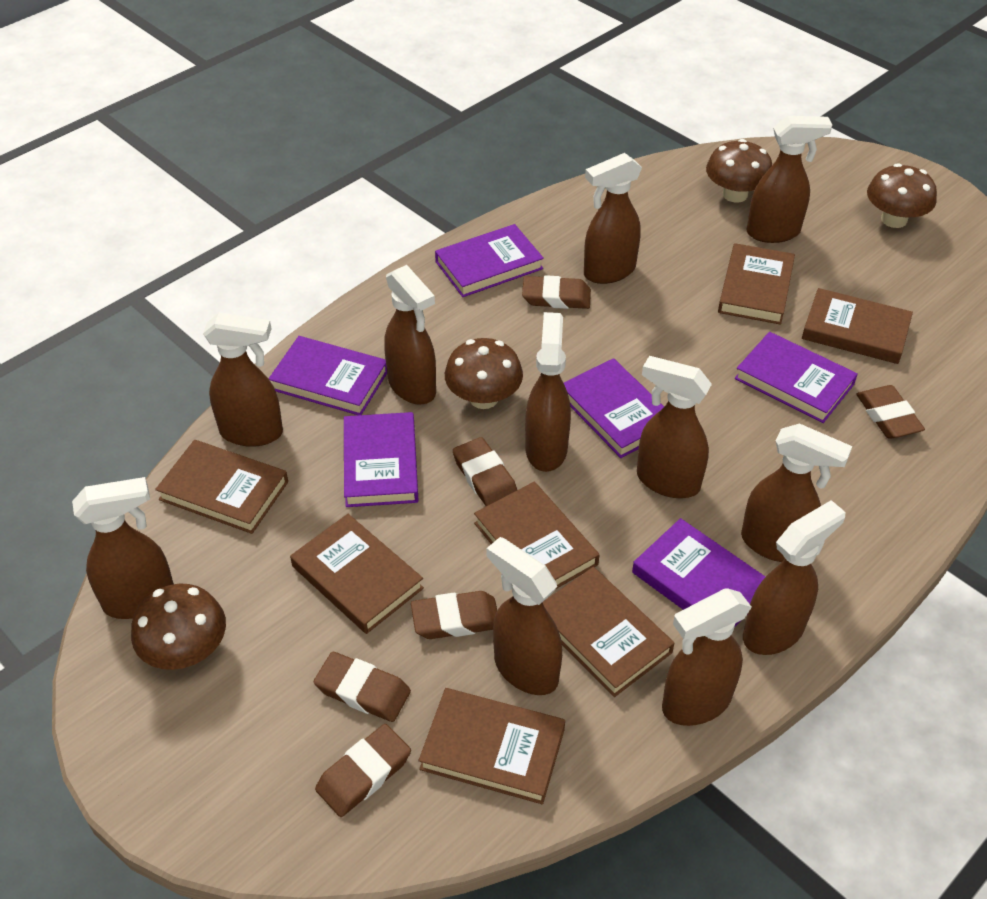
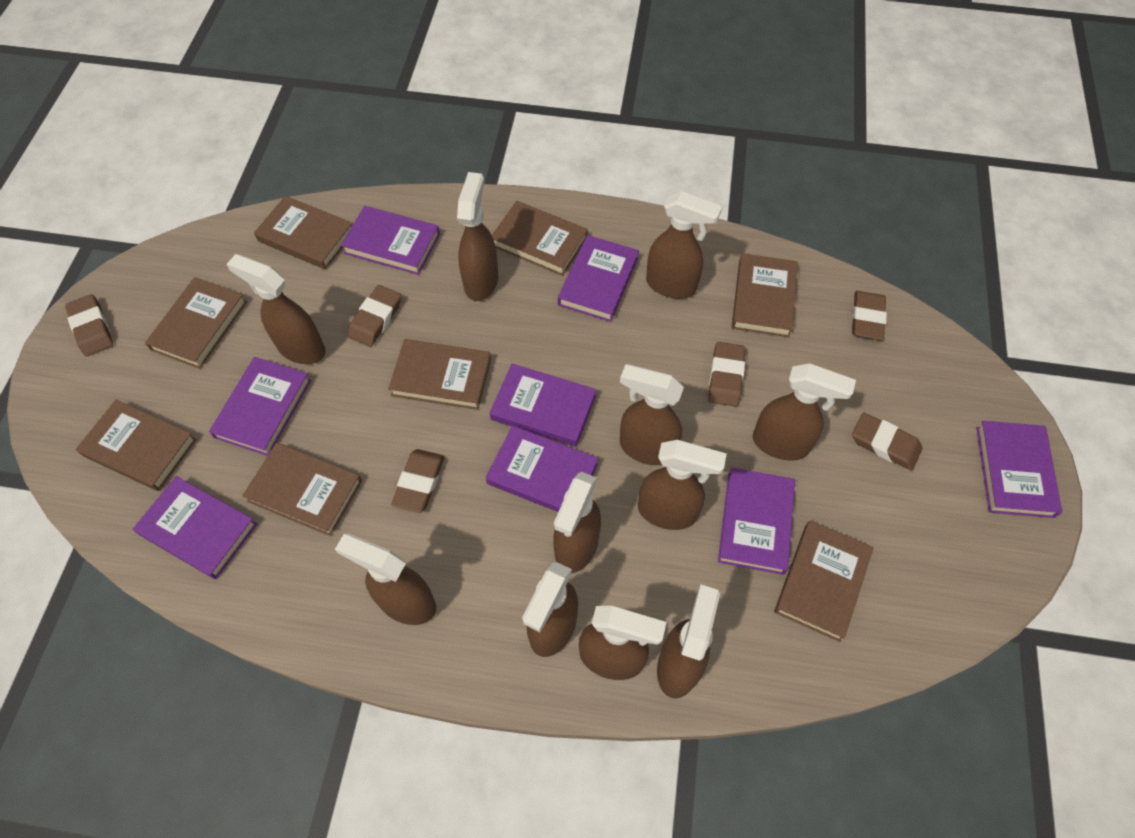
brown book: 7 -> 8
brown mushroom: 4 -> 0
purple book: 6 -> 8

